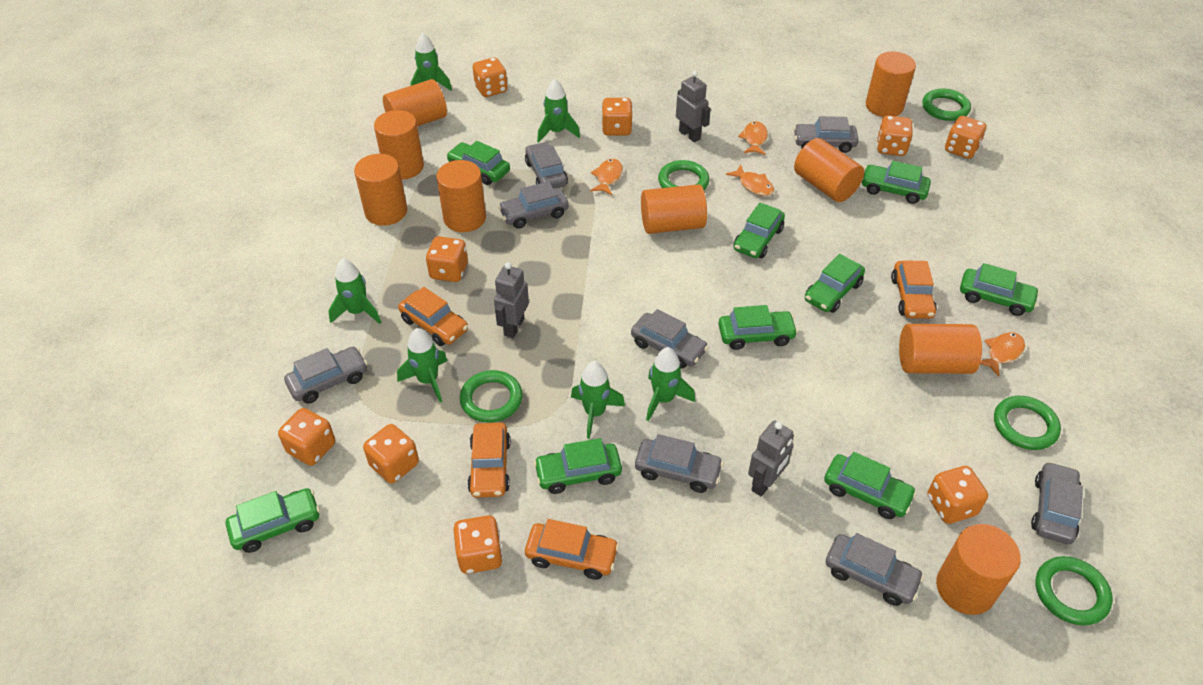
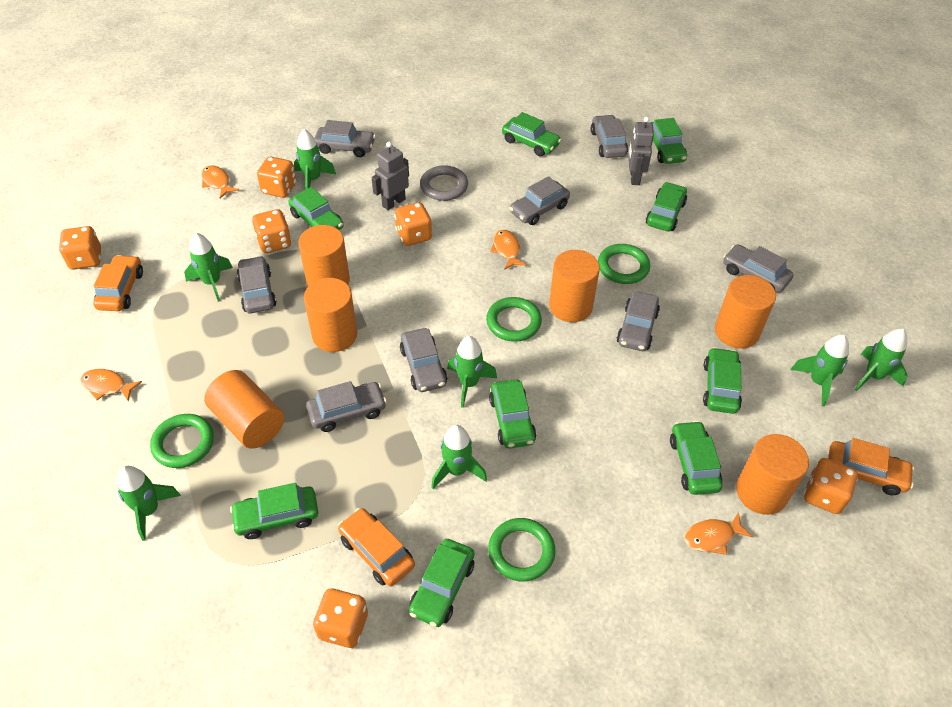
green ring: 5 -> 4
green rocket: 6 -> 7
grey ring: 0 -> 1
grey robot: 3 -> 2
orange car: 4 -> 3
orange cylinder: 9 -> 6
orange dice: 9 -> 6

